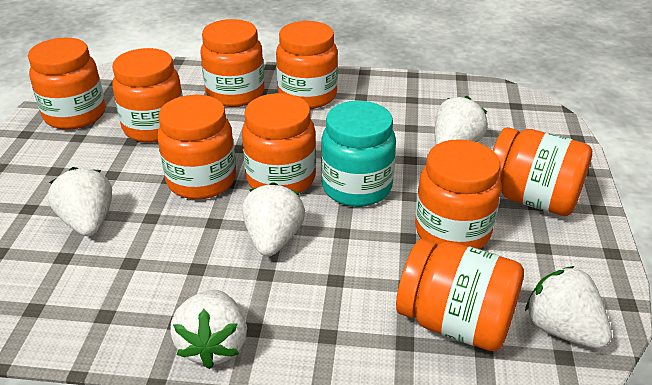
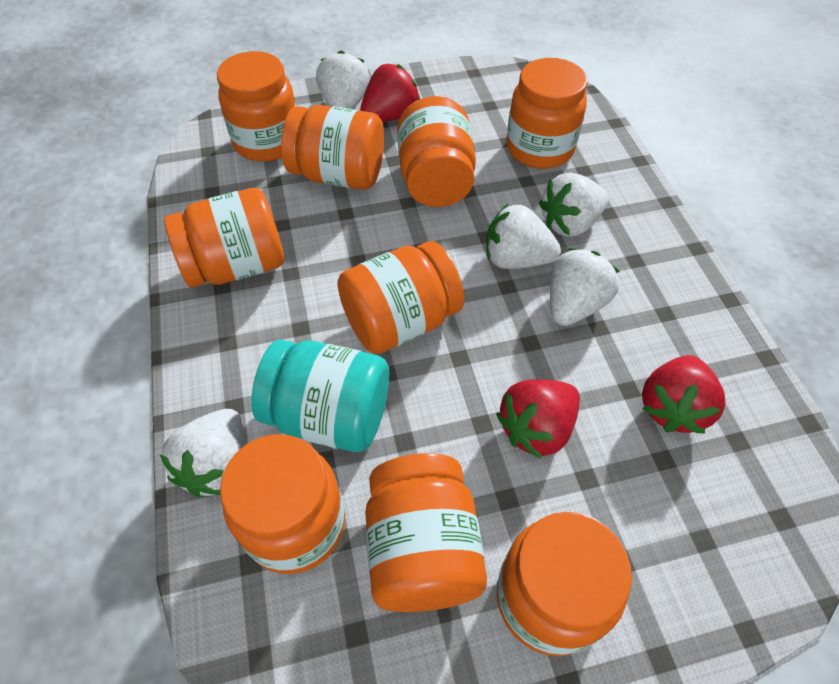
red strawberry: 0 -> 3

